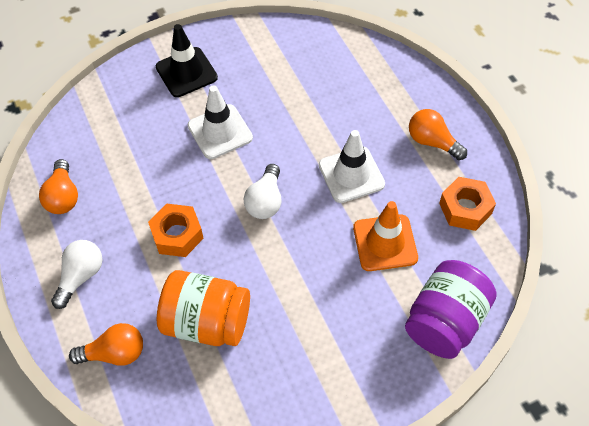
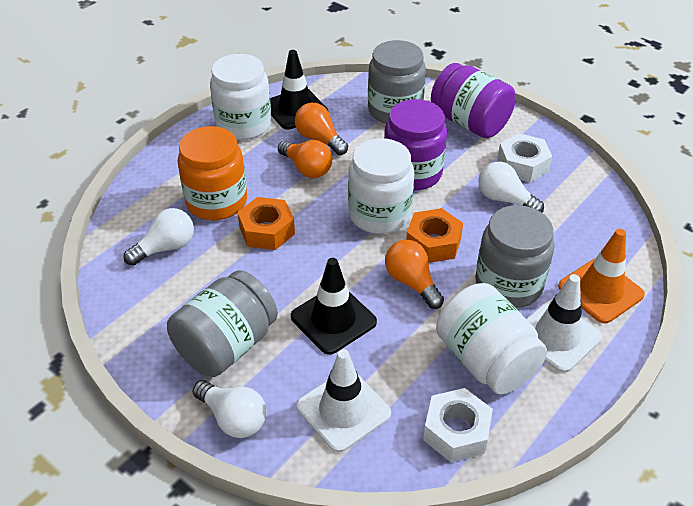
black traffic cone: 1 -> 2
grey jar: 0 -> 3
purple jar: 1 -> 2
white jar: 0 -> 3
white light bulb: 2 -> 3
white nut: 0 -> 2

